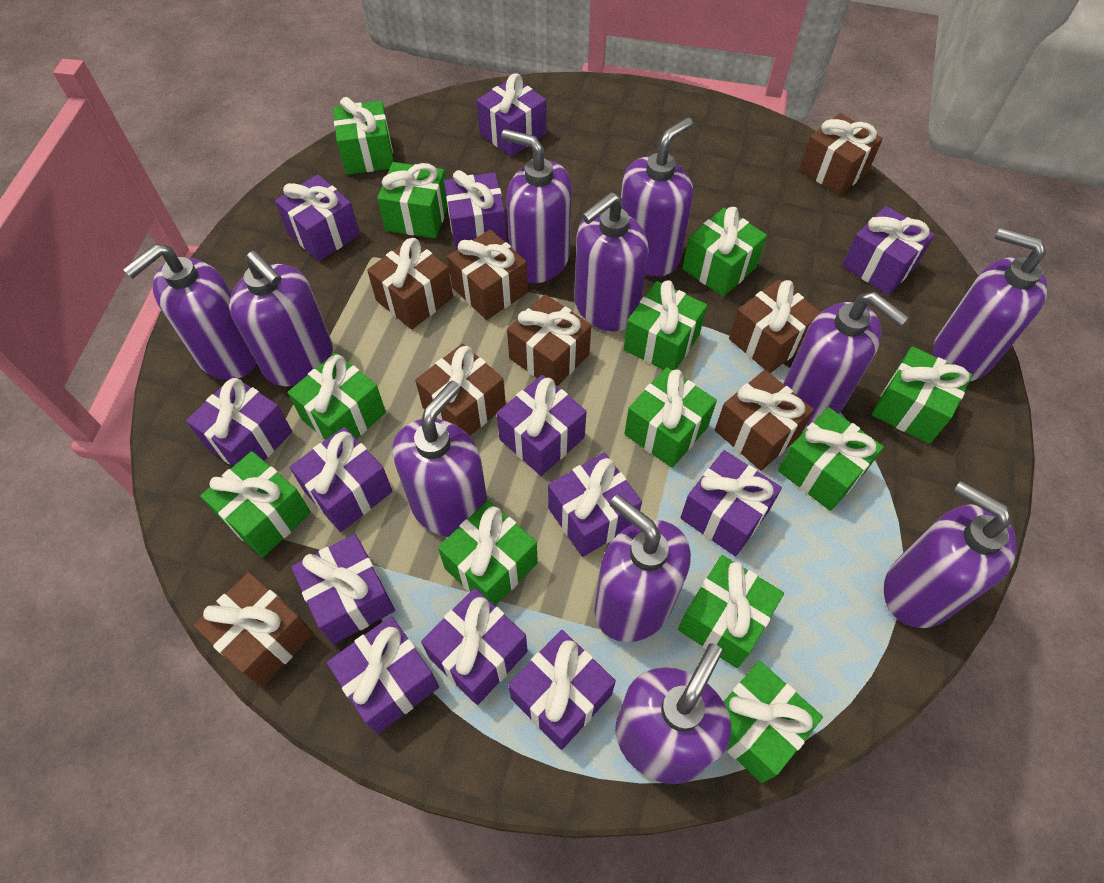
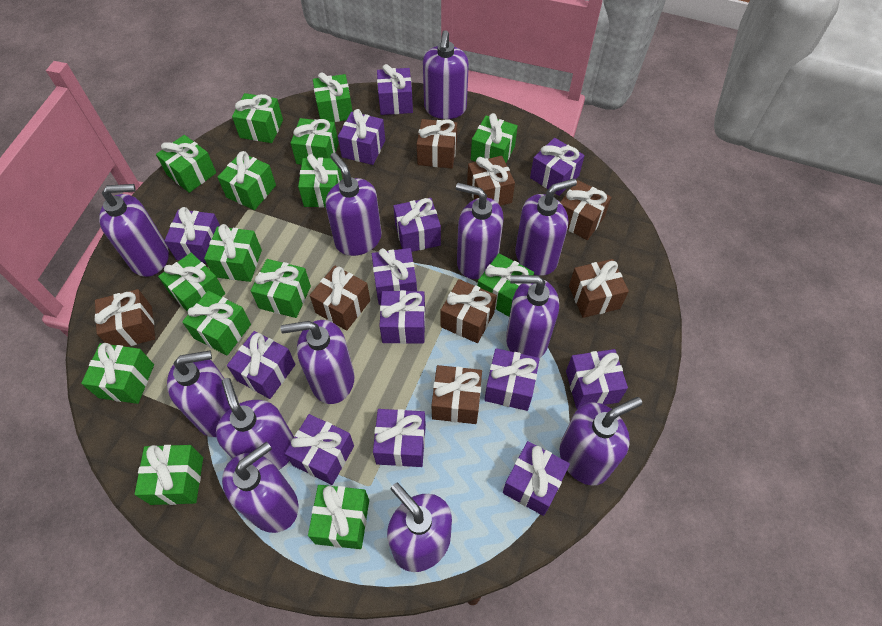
green gift: 12 -> 15
purple soap dispenser: 11 -> 12

